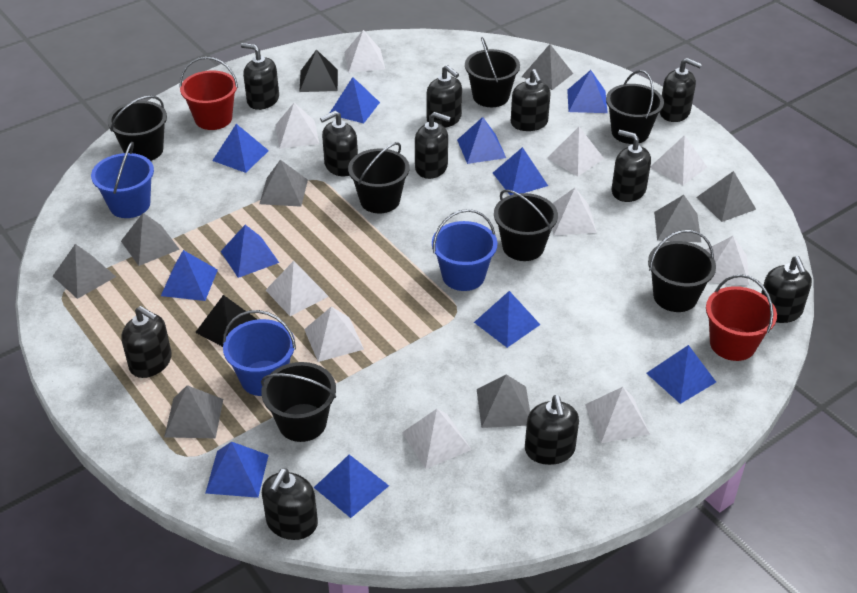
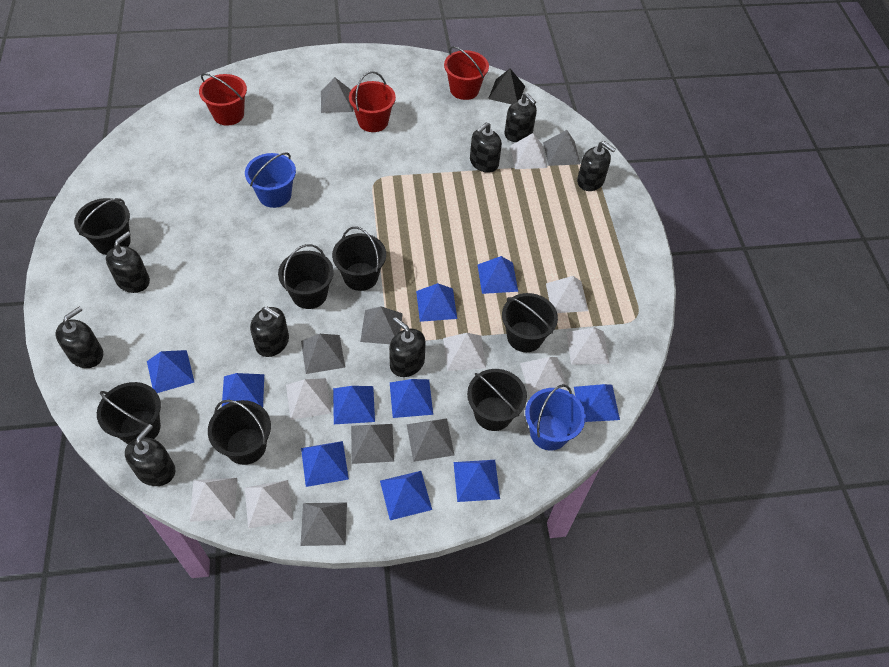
black pyramid: 2 -> 1
black soap dispenser: 11 -> 8
blue bucket: 3 -> 2
blue pyramid: 11 -> 10
grey pyramid: 8 -> 7
red bucket: 2 -> 3
white pyramid: 10 -> 8

